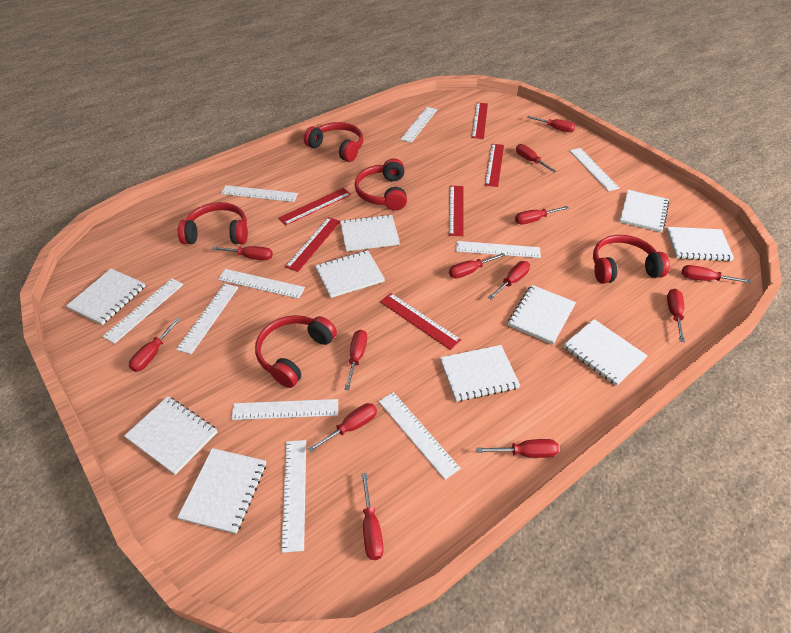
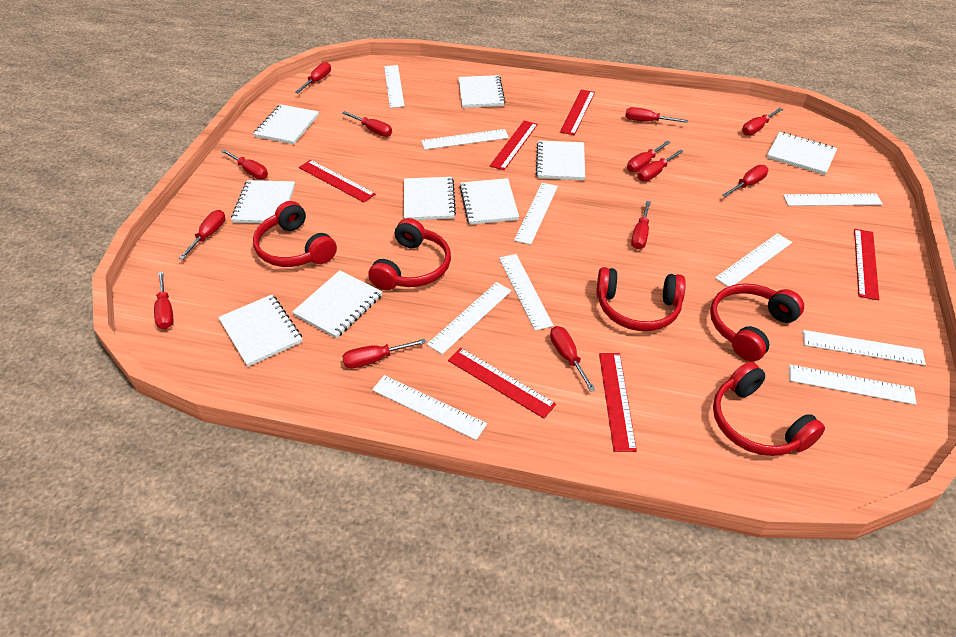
white notebook: 10 -> 9

